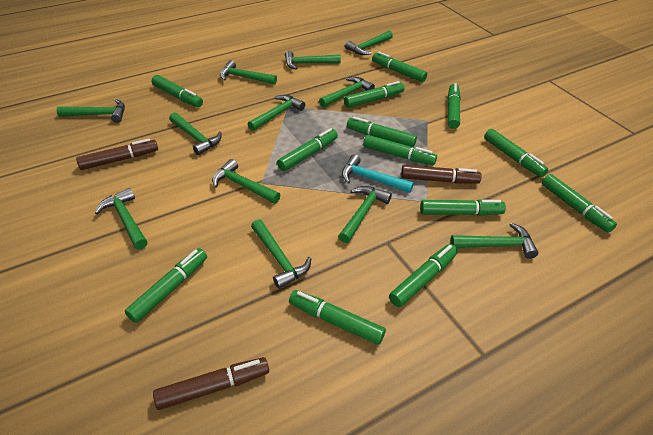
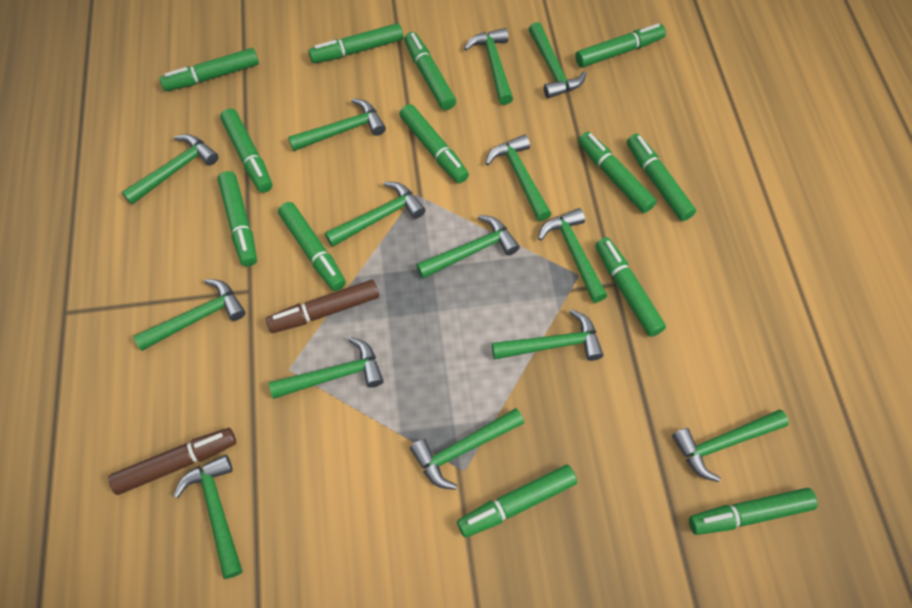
brown marker: 3 -> 2
green hammer: 12 -> 14
turquoise hammer: 1 -> 0

